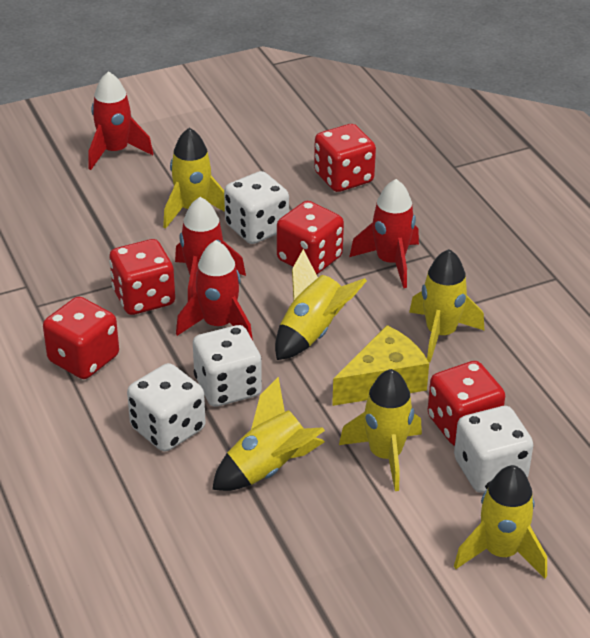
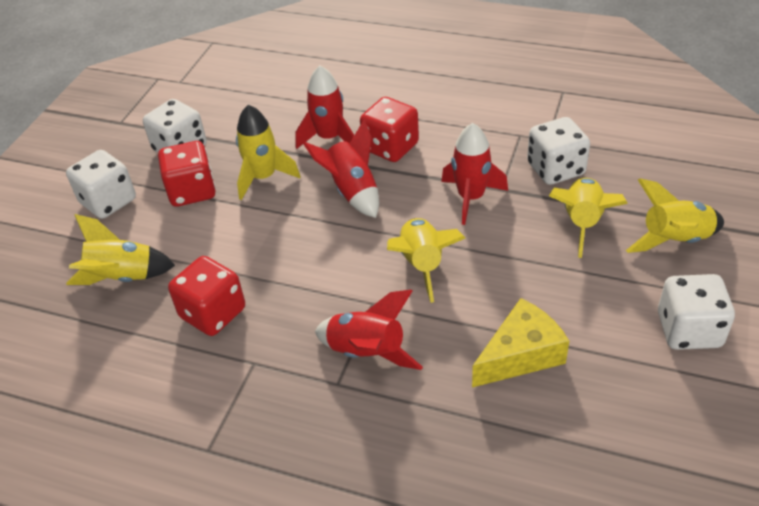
red dice: 5 -> 3
yellow rocket: 6 -> 5

